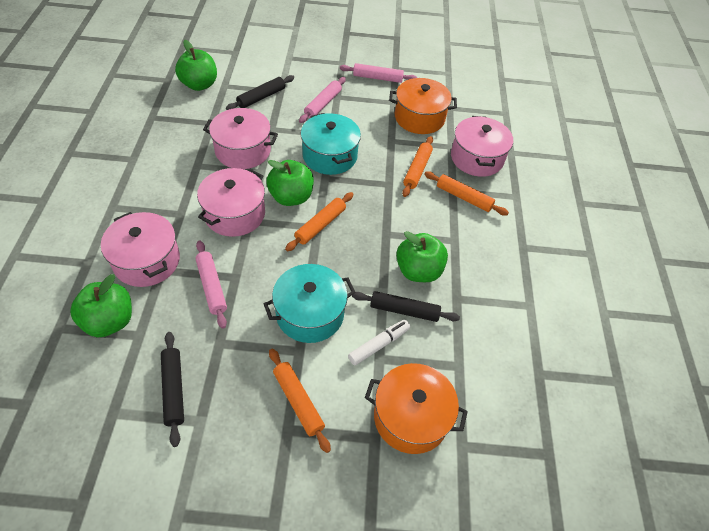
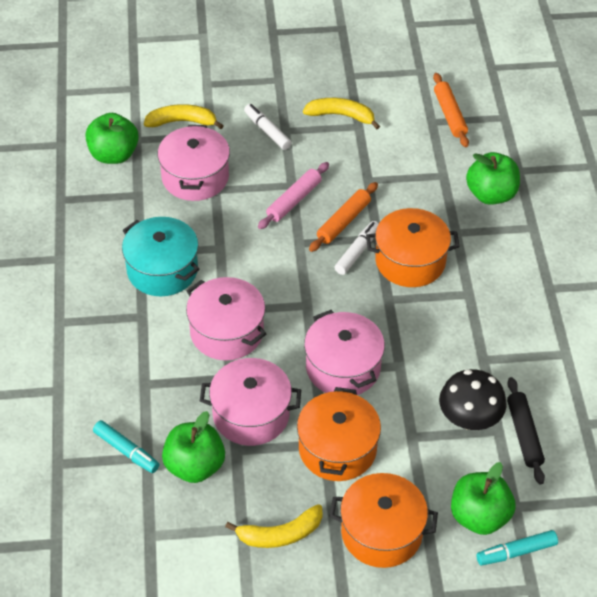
black mushroom: 0 -> 1
black rolling pin: 3 -> 1
orange pot: 2 -> 3
orange rolling pin: 4 -> 2
pink rolling pin: 3 -> 1
turquoise marker: 0 -> 2
turquoise pot: 2 -> 1
white marker: 1 -> 2
yellow banana: 0 -> 3

